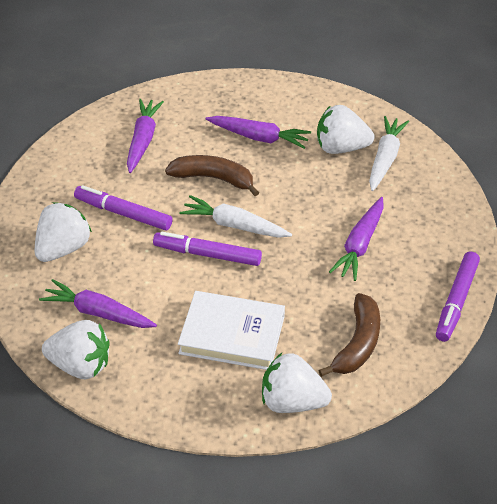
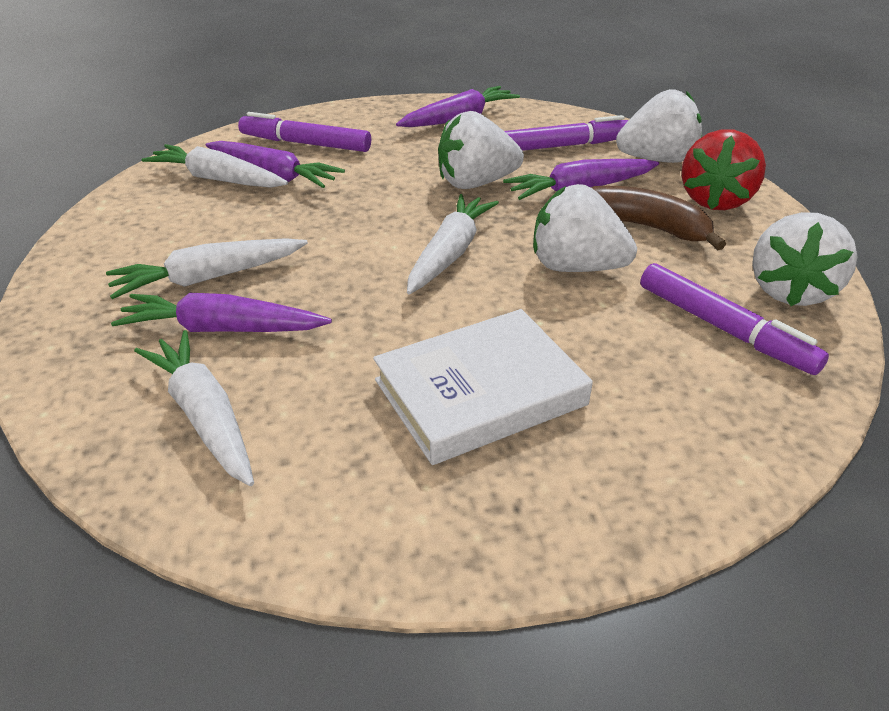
brown banana: 2 -> 1
red strawberry: 0 -> 1
white carrot: 2 -> 4

